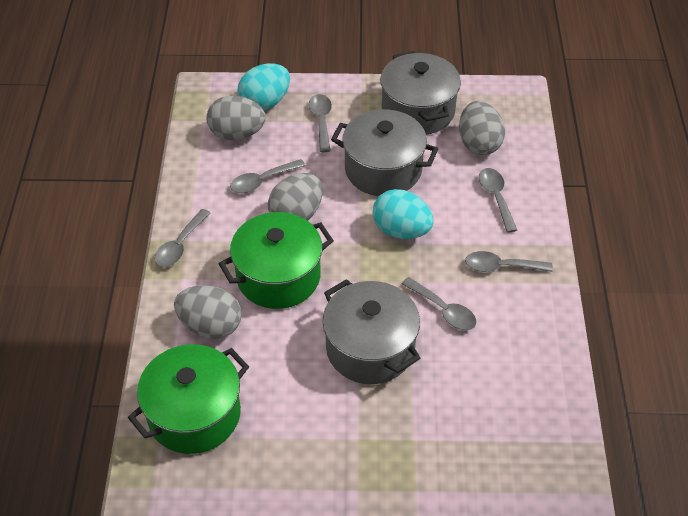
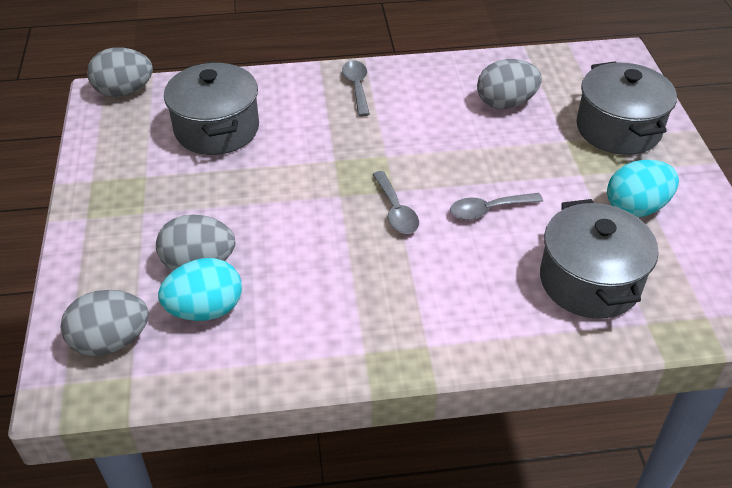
green pot: 2 -> 0
grey spoon: 6 -> 3

